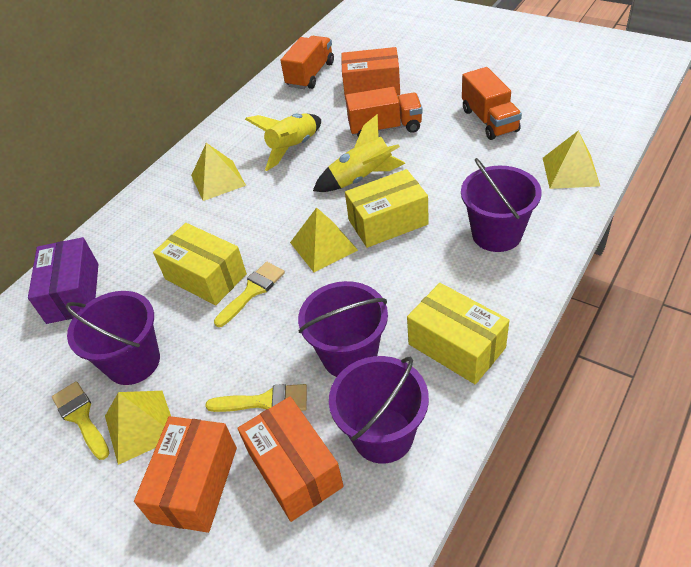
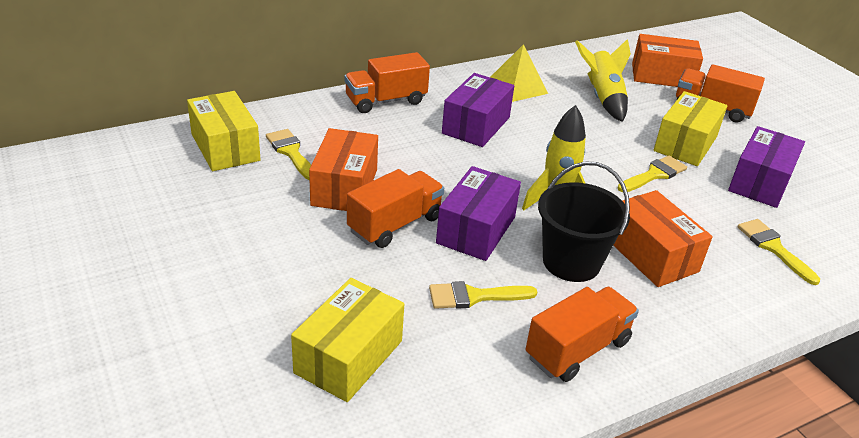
black bucket: 0 -> 1
orange truck: 3 -> 4
purple box: 1 -> 3
purple bucket: 4 -> 0
yellow brush: 3 -> 4
yellow pyramid: 4 -> 1

